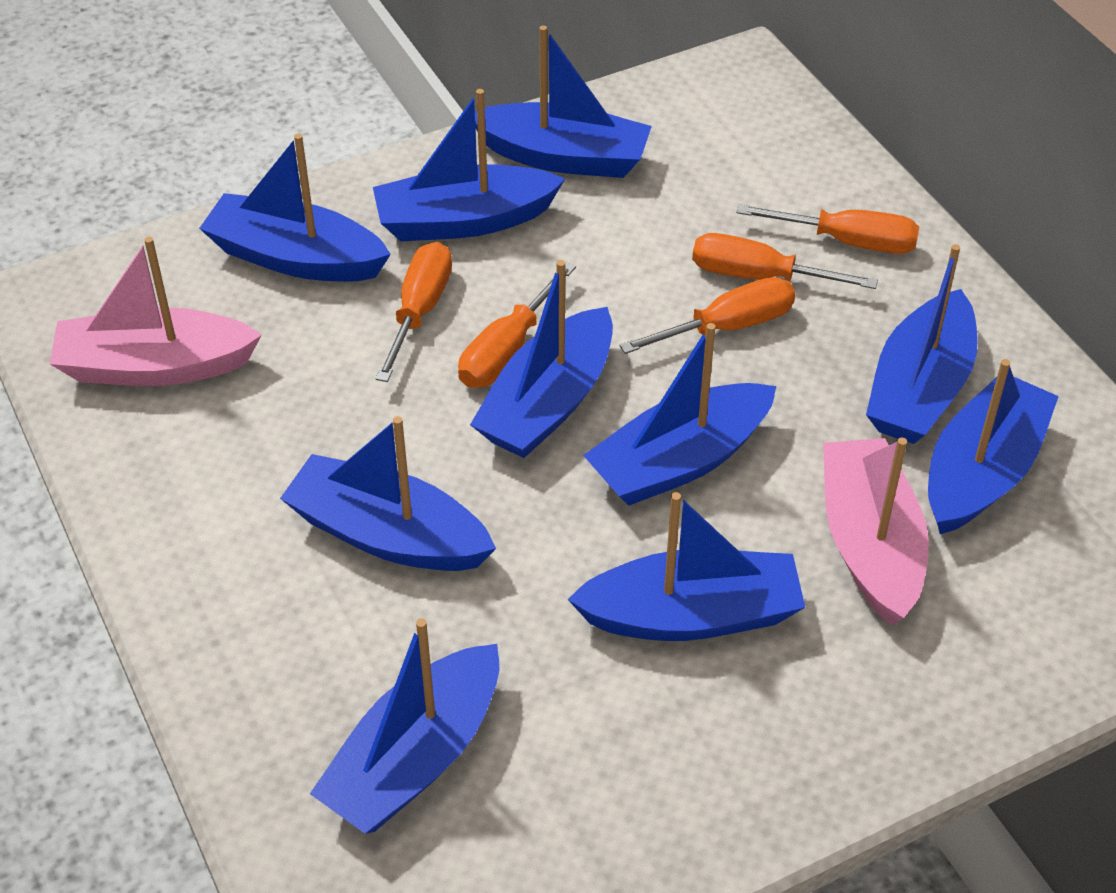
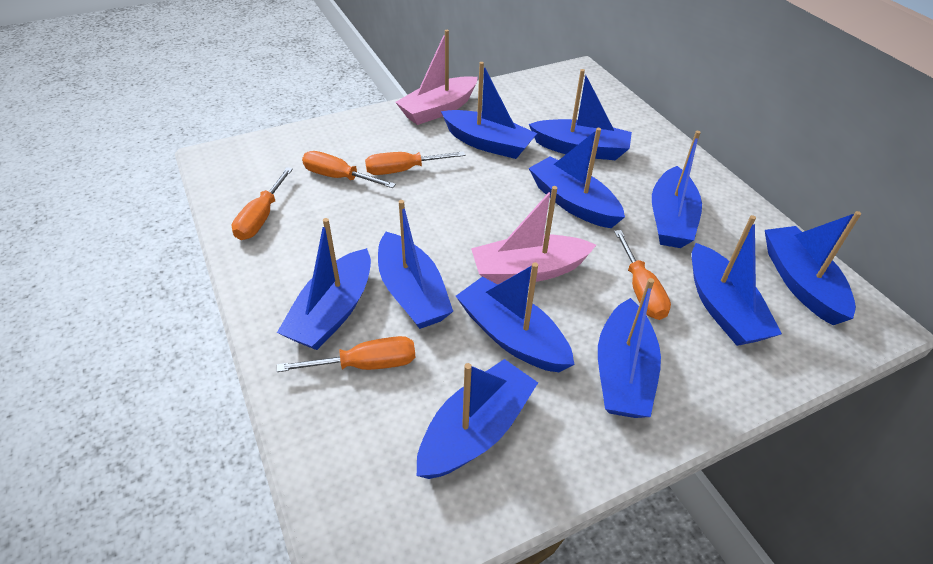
blue boat: 10 -> 11

